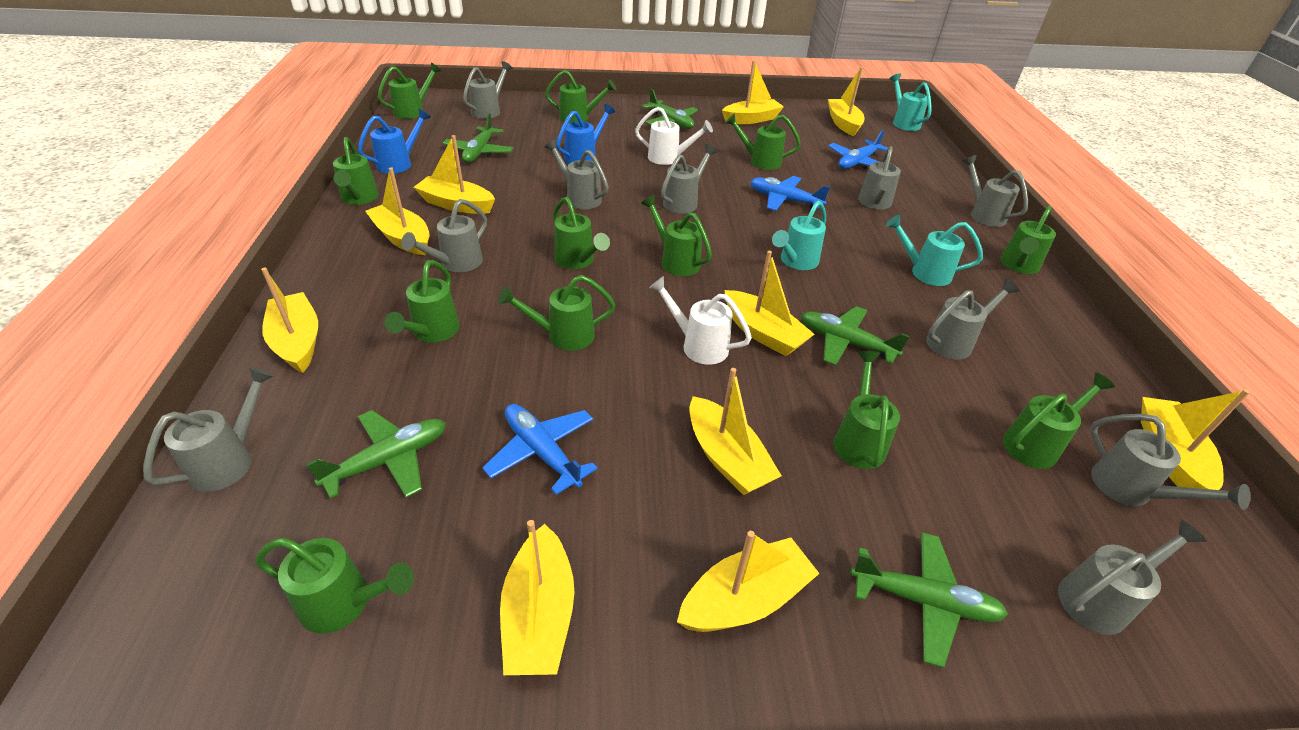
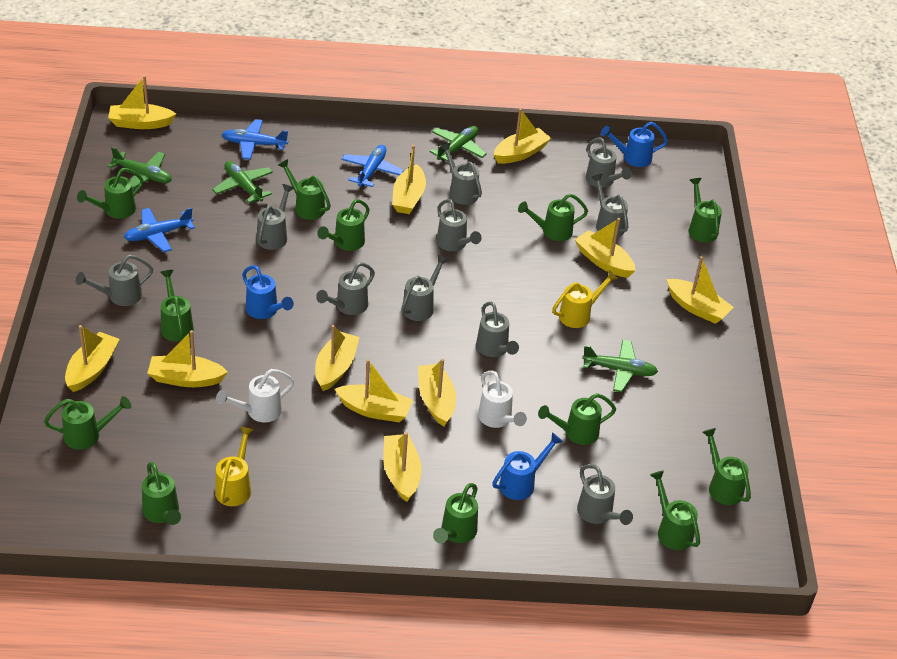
blue watering can: 2 -> 3
green plane: 5 -> 4
turquoise watering can: 3 -> 0
yellow boat: 10 -> 11
yellow watering can: 0 -> 2

